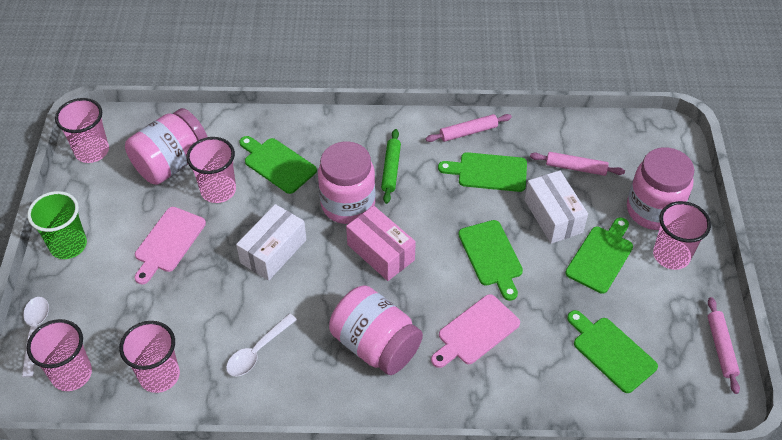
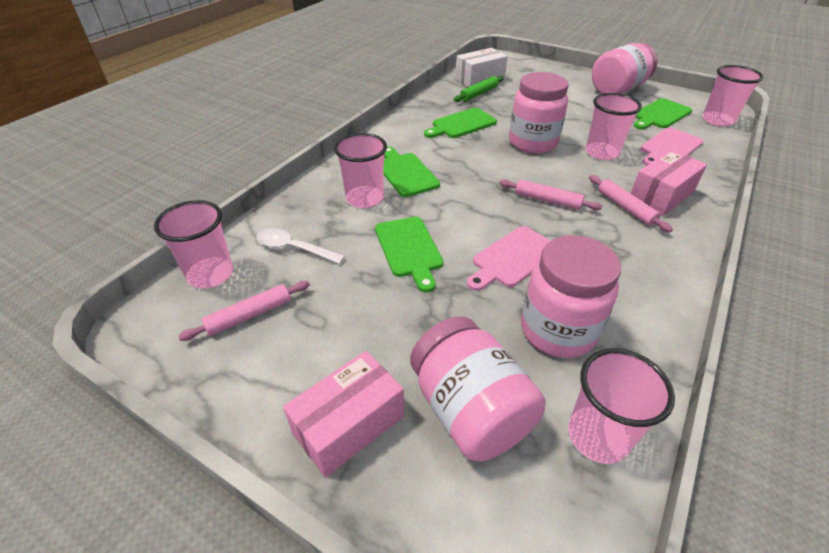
green cup: 1 -> 0
green cutting board: 5 -> 4
pink box: 1 -> 2
white box: 2 -> 1
white spoon: 2 -> 1

